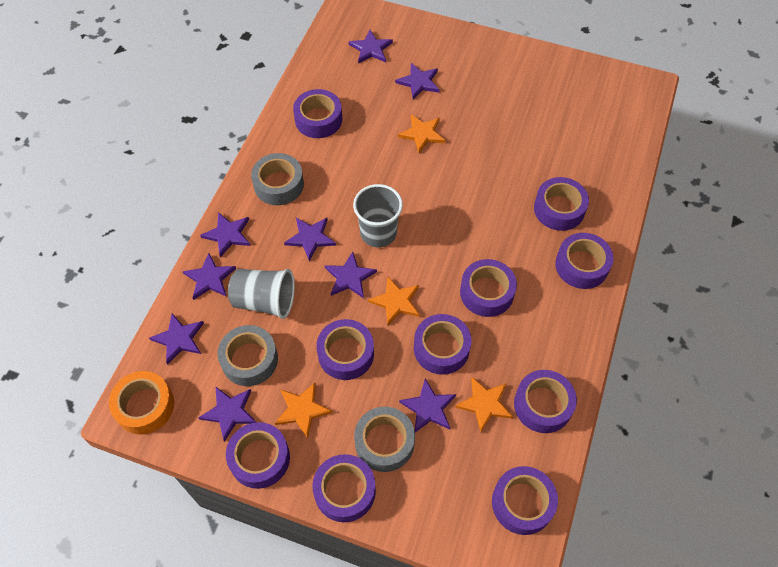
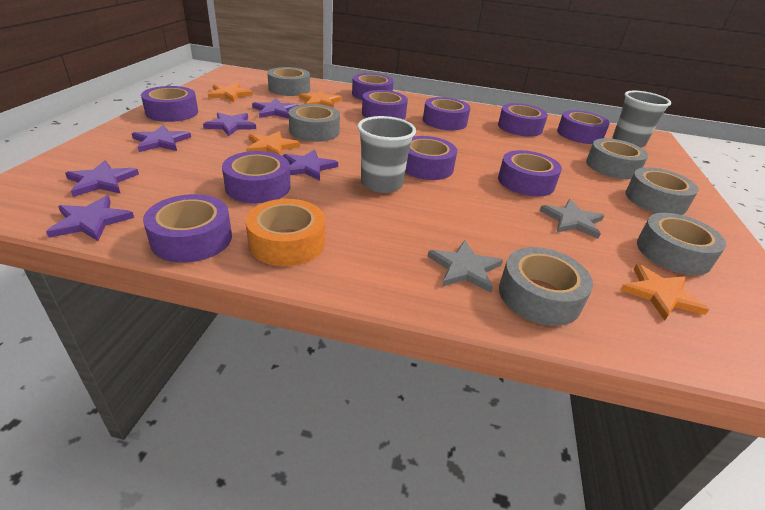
grey star: 0 -> 2
grey tape: 3 -> 6
purple star: 9 -> 6

